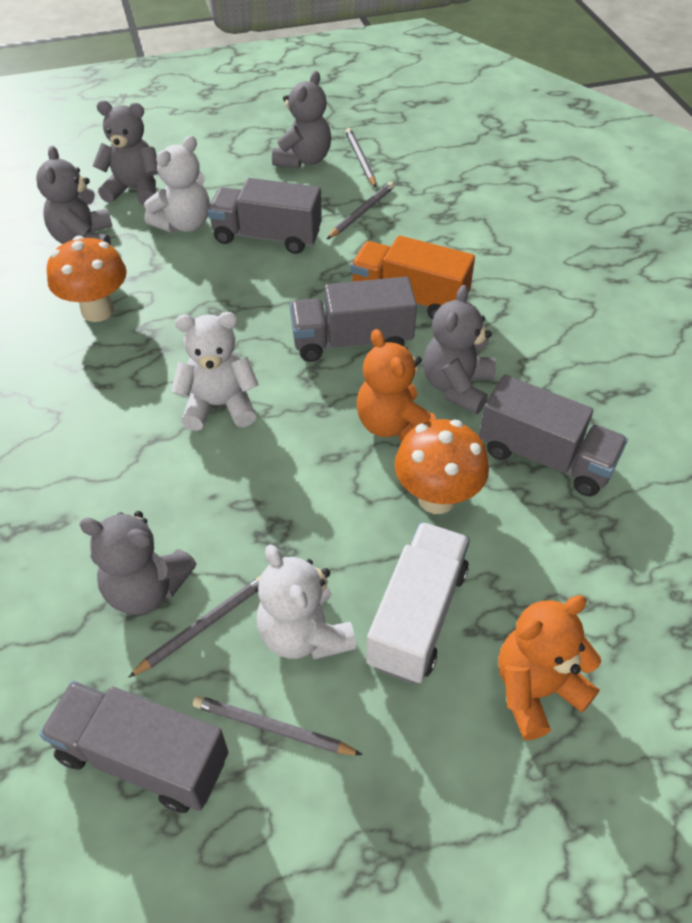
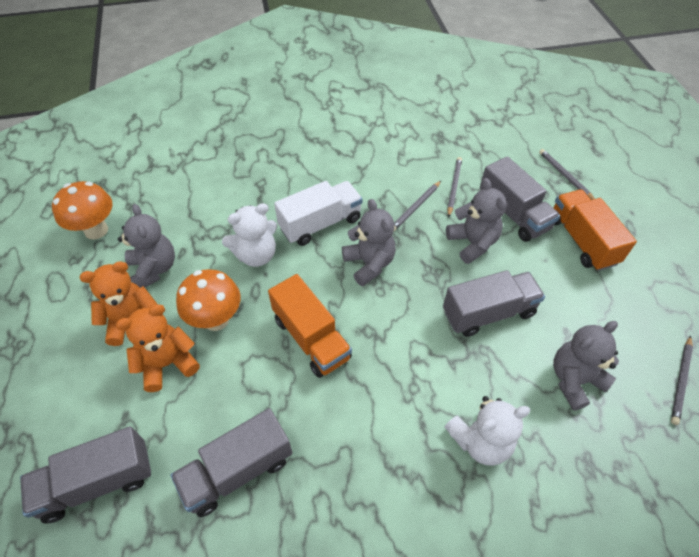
grey teddy bear: 5 -> 4
orange truck: 1 -> 2
white teddy bear: 3 -> 2

